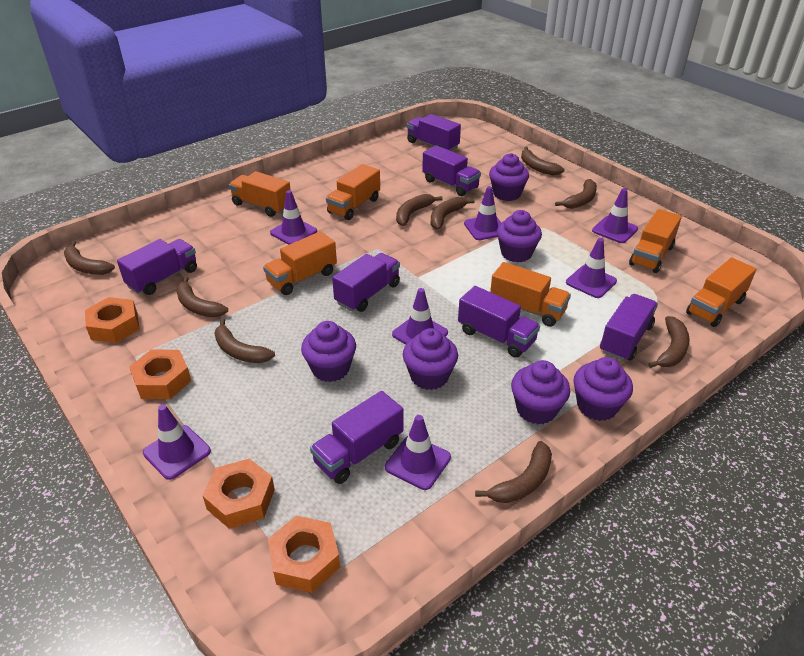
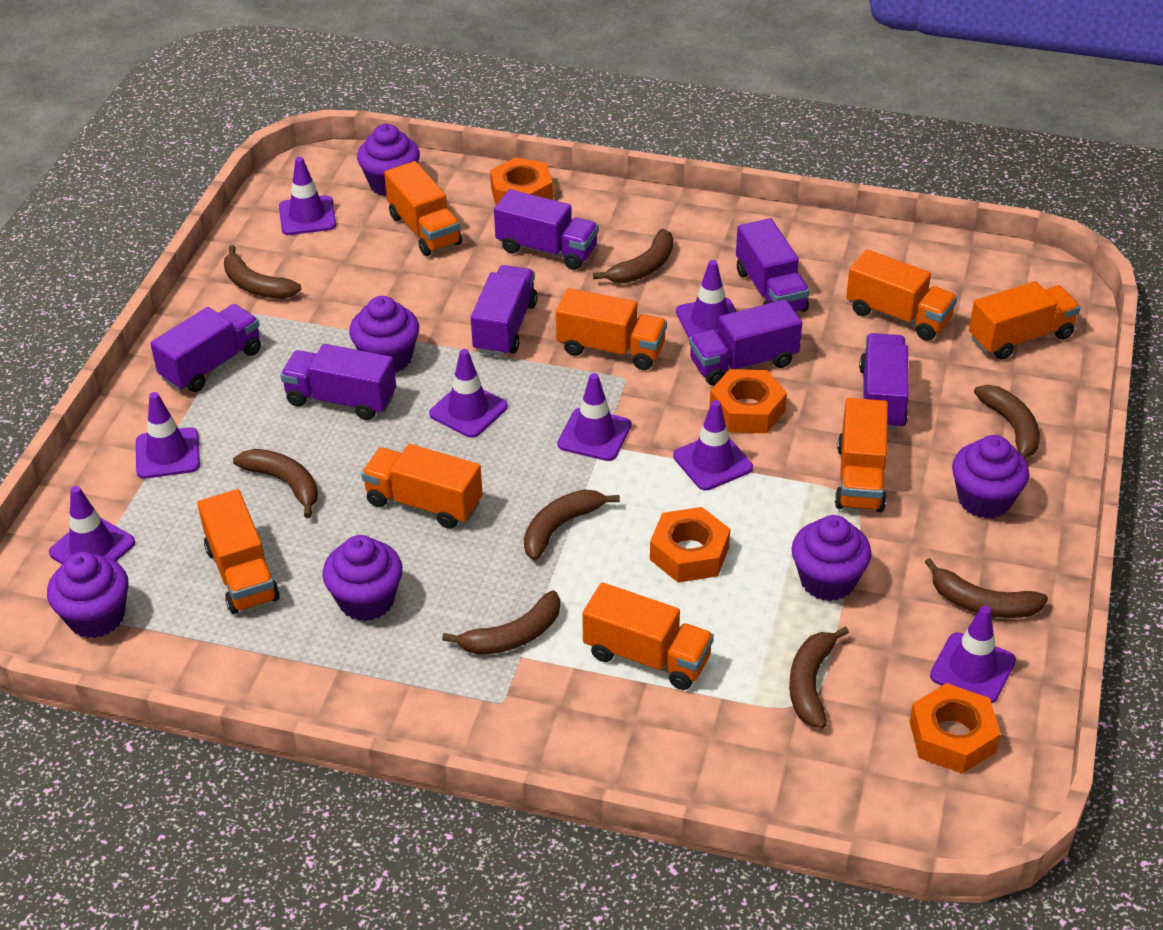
brown banana: 9 -> 8
orange truck: 6 -> 8
purple traffic cone: 7 -> 8

